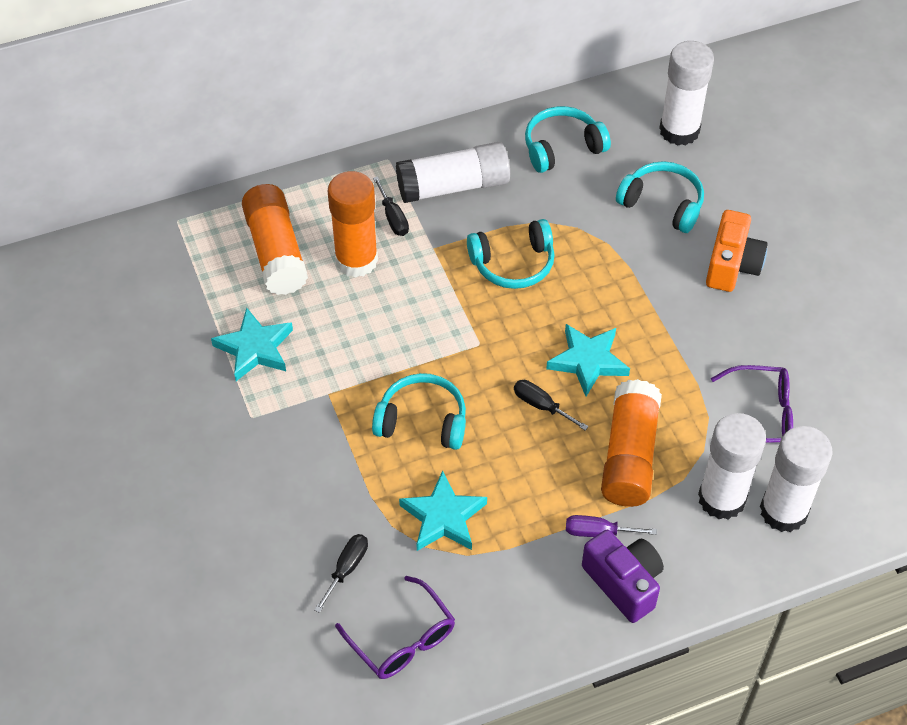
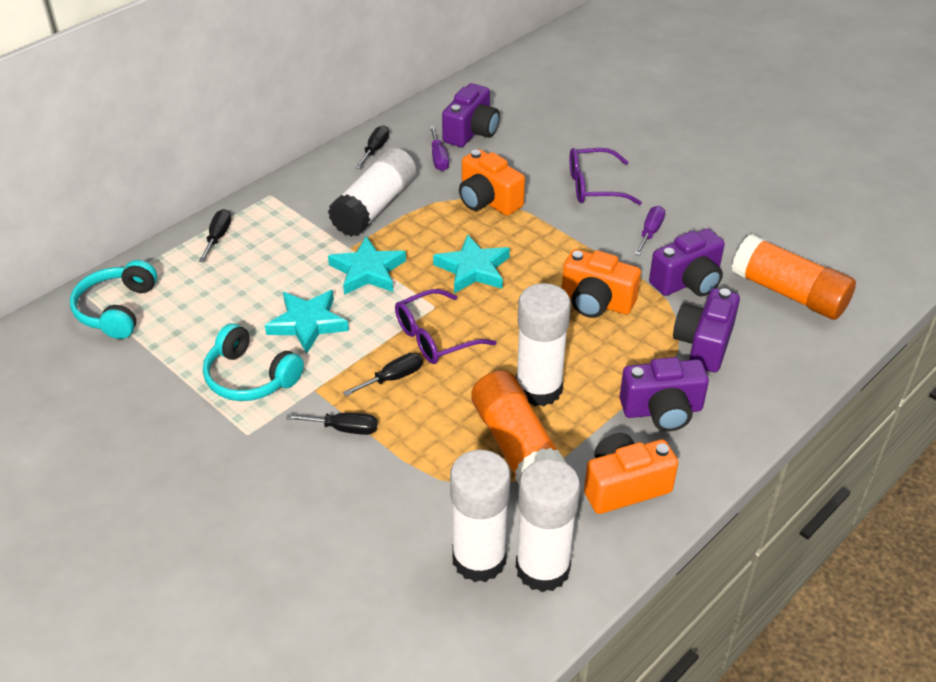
black screwdriver: 3 -> 4
orange camera: 1 -> 3
orange glue stick: 3 -> 2
purple camera: 1 -> 4
purple screwdriver: 1 -> 2
turquoise headphones: 4 -> 2

